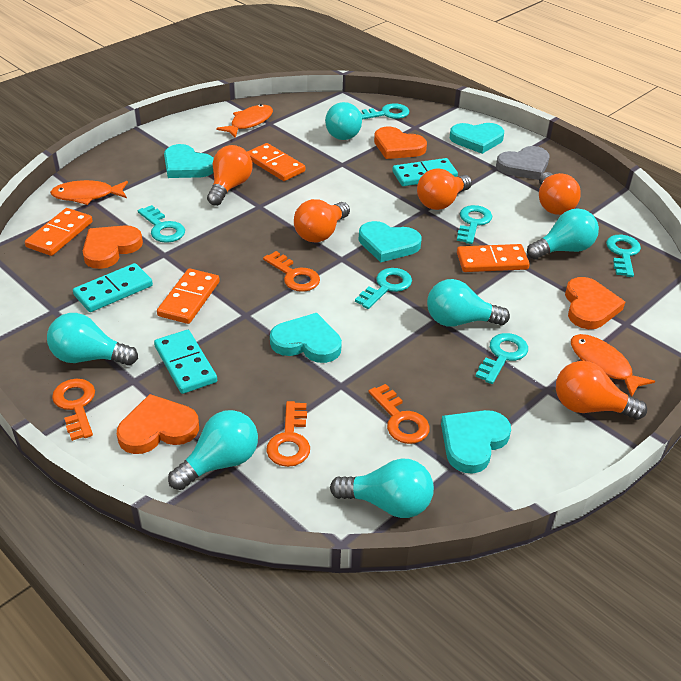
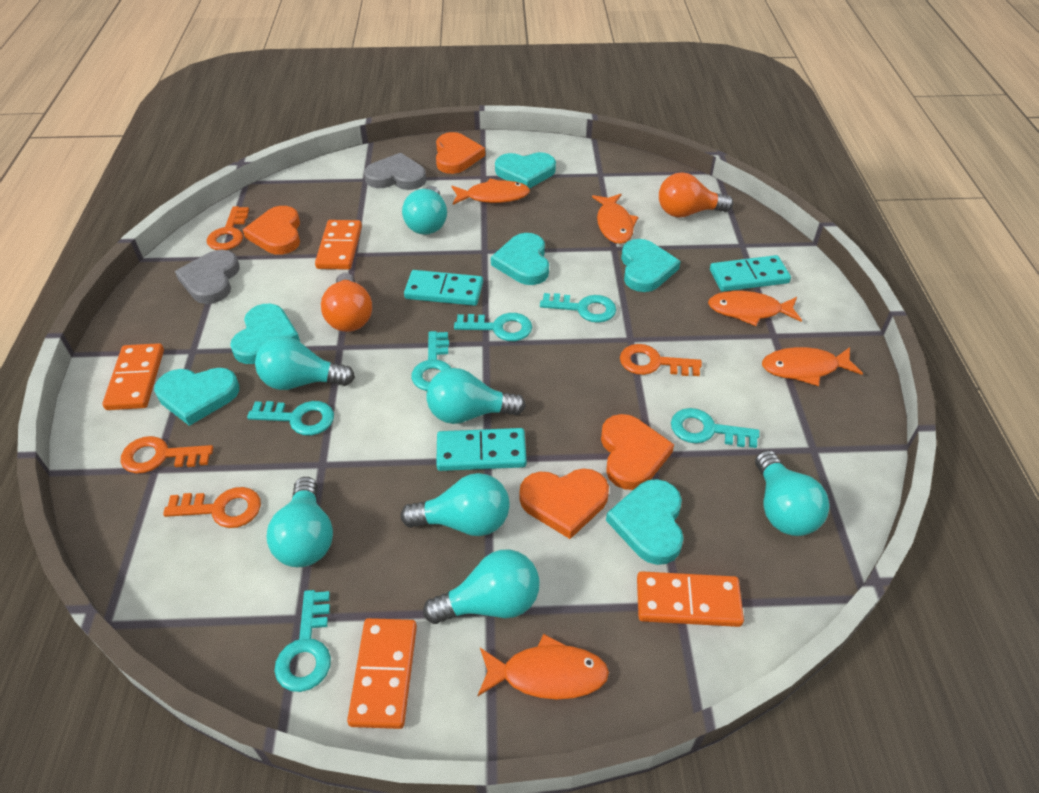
grey heart: 1 -> 2
orange fish: 3 -> 5
orange light bulb: 5 -> 2
turquoise heart: 5 -> 6
turquoise light bulb: 6 -> 7

